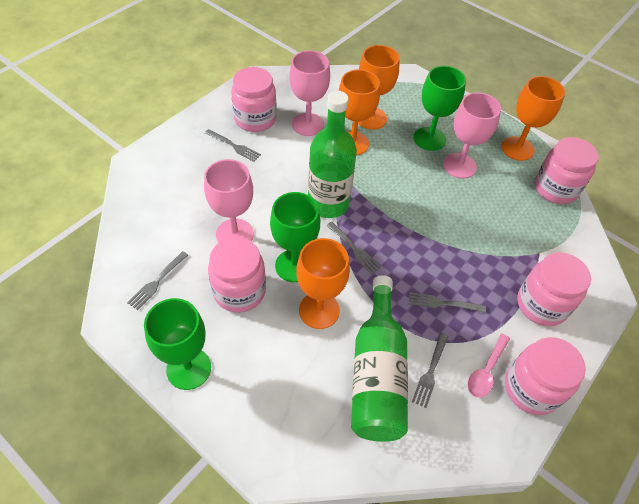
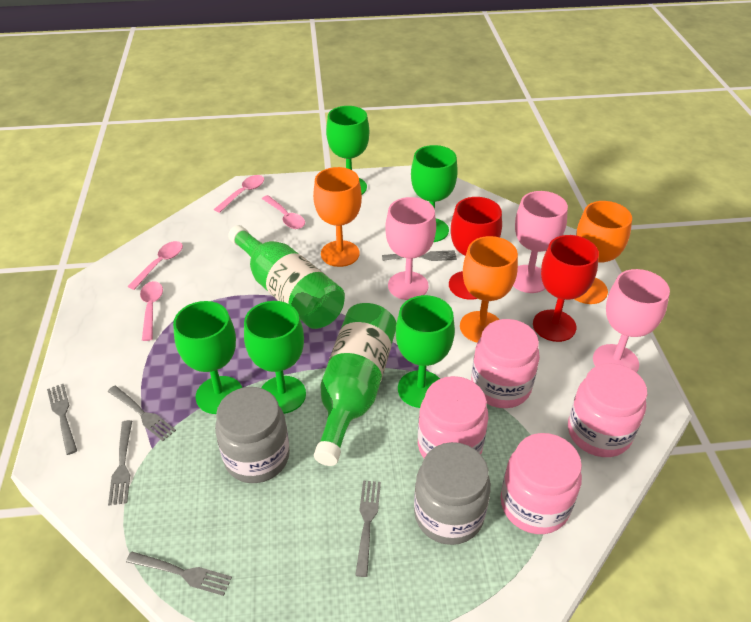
green goblet: 3 -> 5
grey fork: 5 -> 6
grey jar: 0 -> 2
orange goblet: 4 -> 3
pink jar: 5 -> 4
pink spoon: 1 -> 4
red goblet: 0 -> 2

